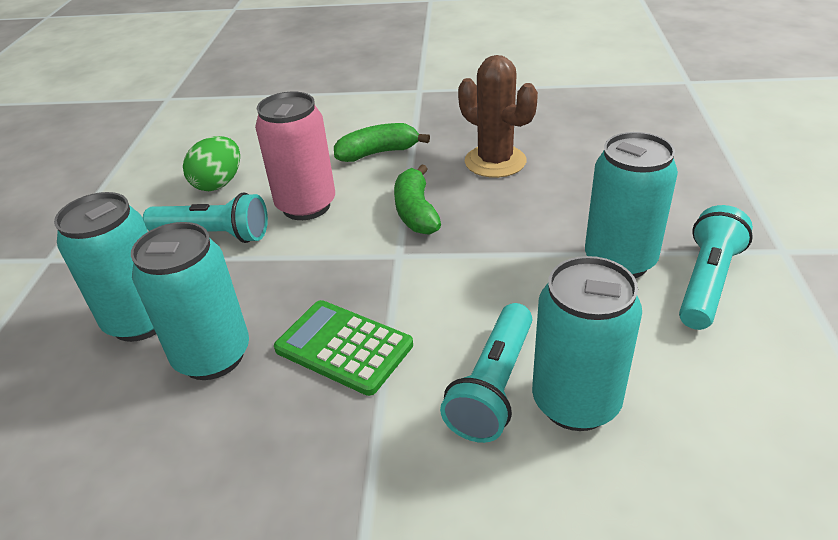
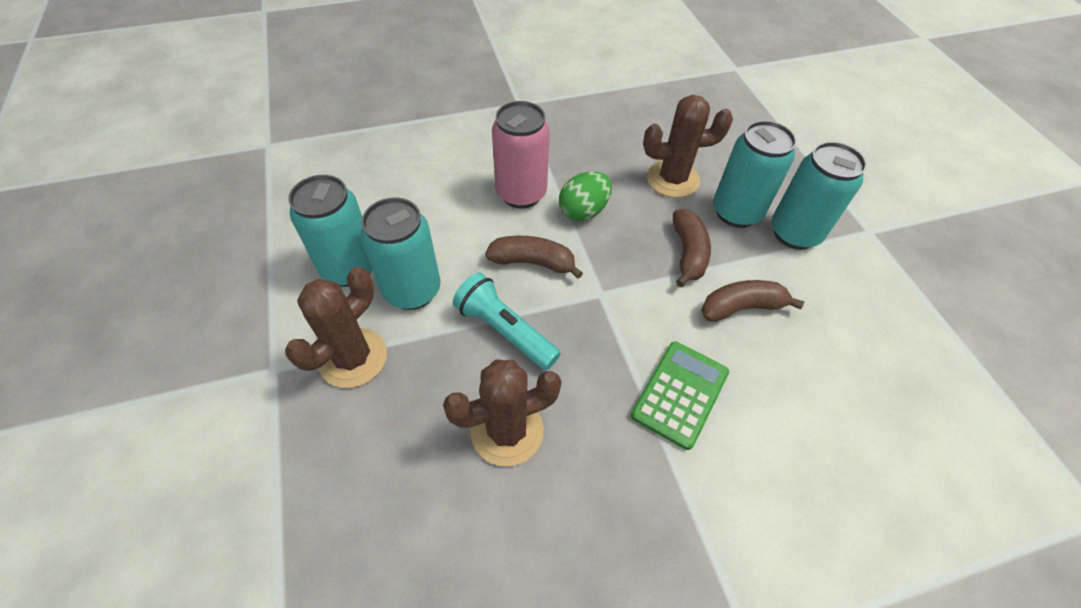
brown banana: 0 -> 3
brown cactus: 1 -> 3
green banana: 2 -> 0
turquoise flashlight: 3 -> 1

